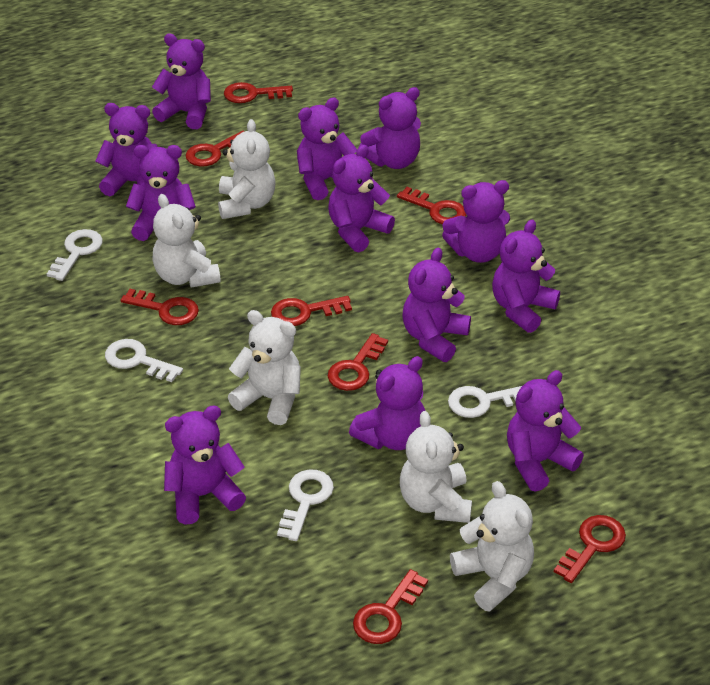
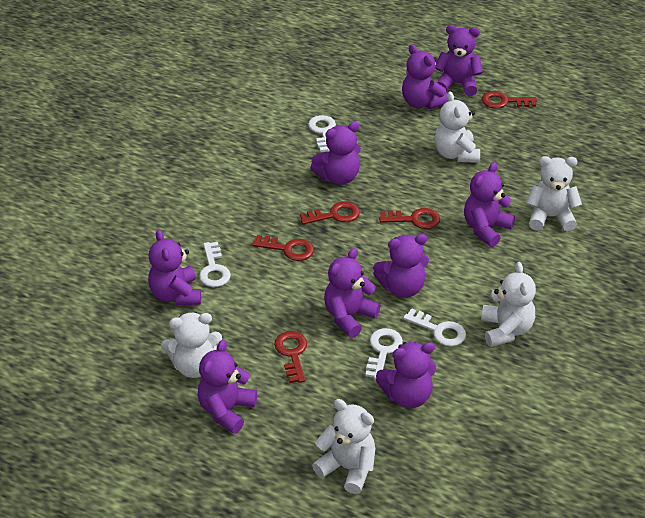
purple teddy bear: 12 -> 9
red key: 8 -> 5

